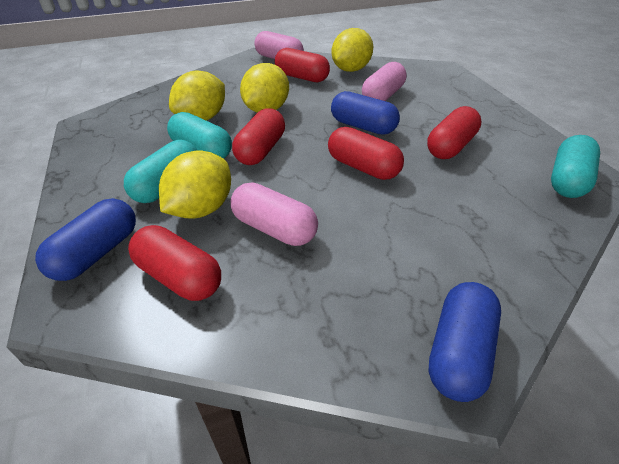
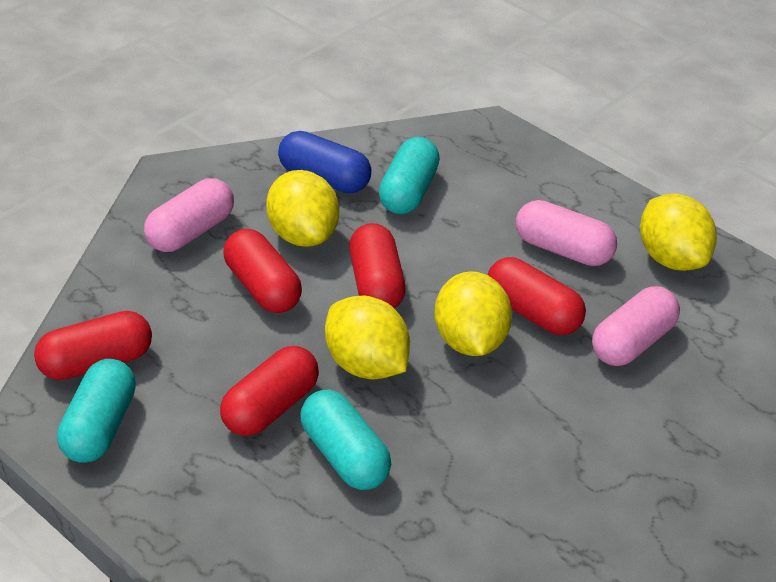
blue capsule: 3 -> 1

